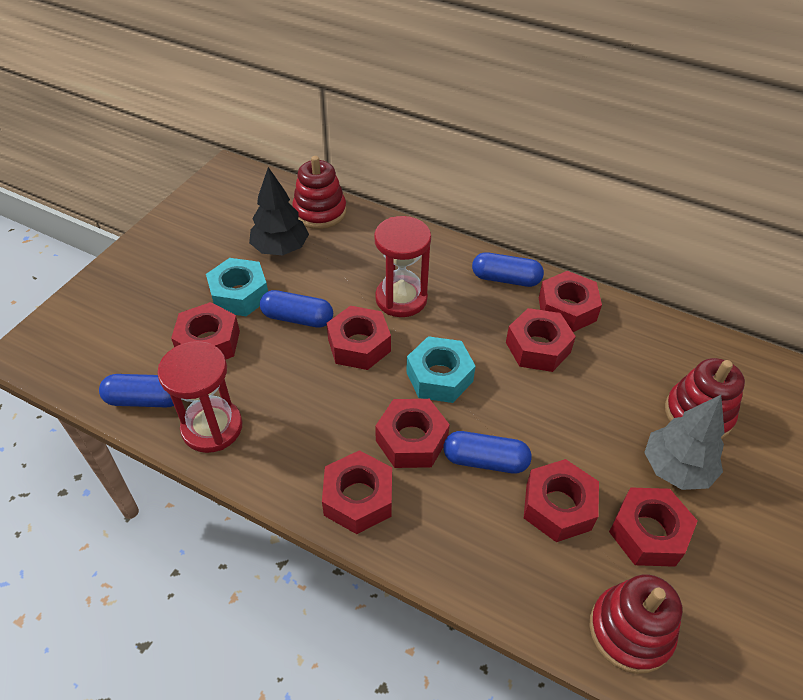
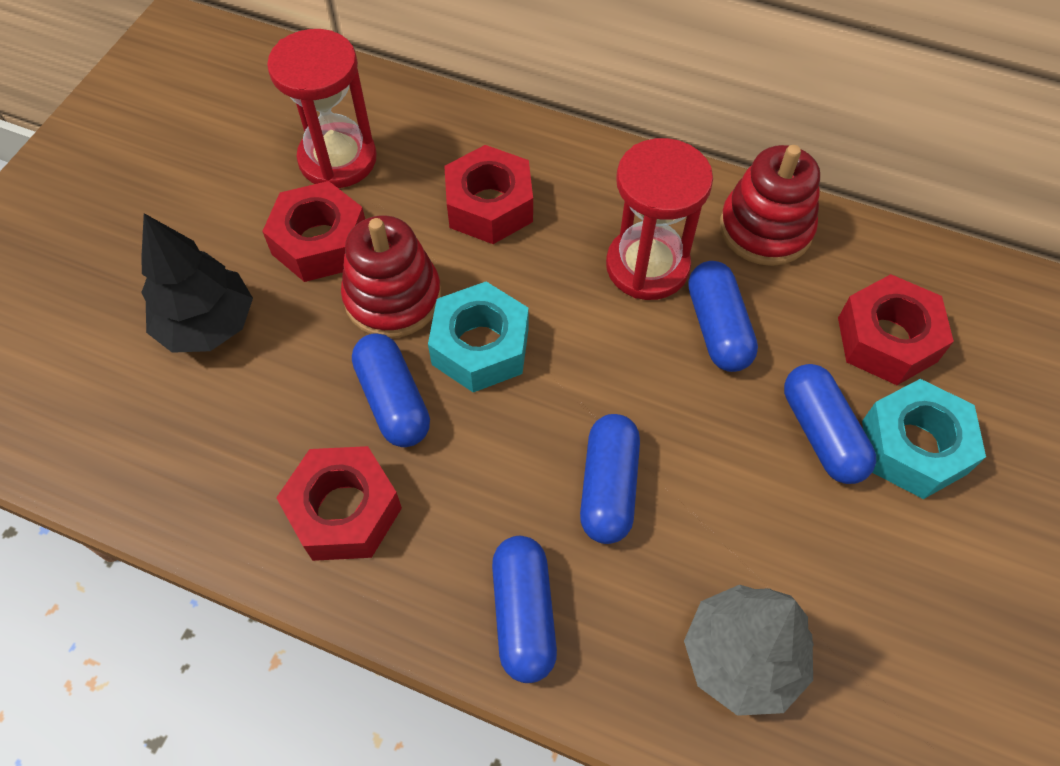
blue capsule: 4 -> 5
red nut: 8 -> 4
red stacking toy: 3 -> 2

